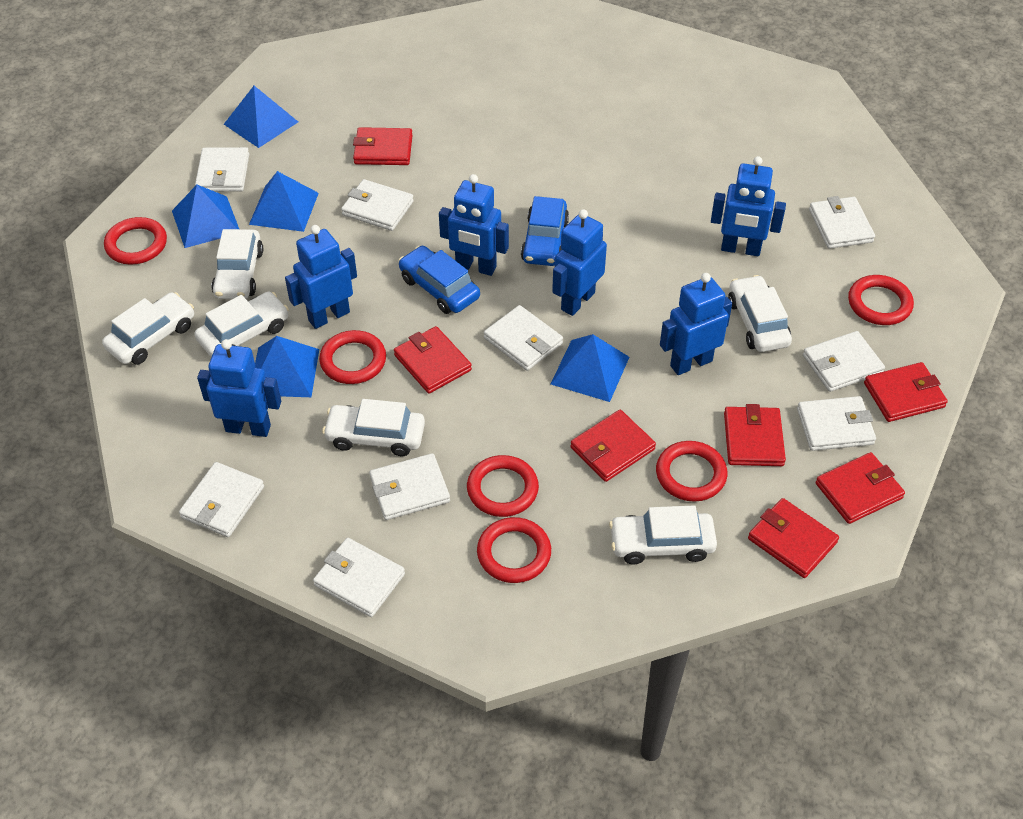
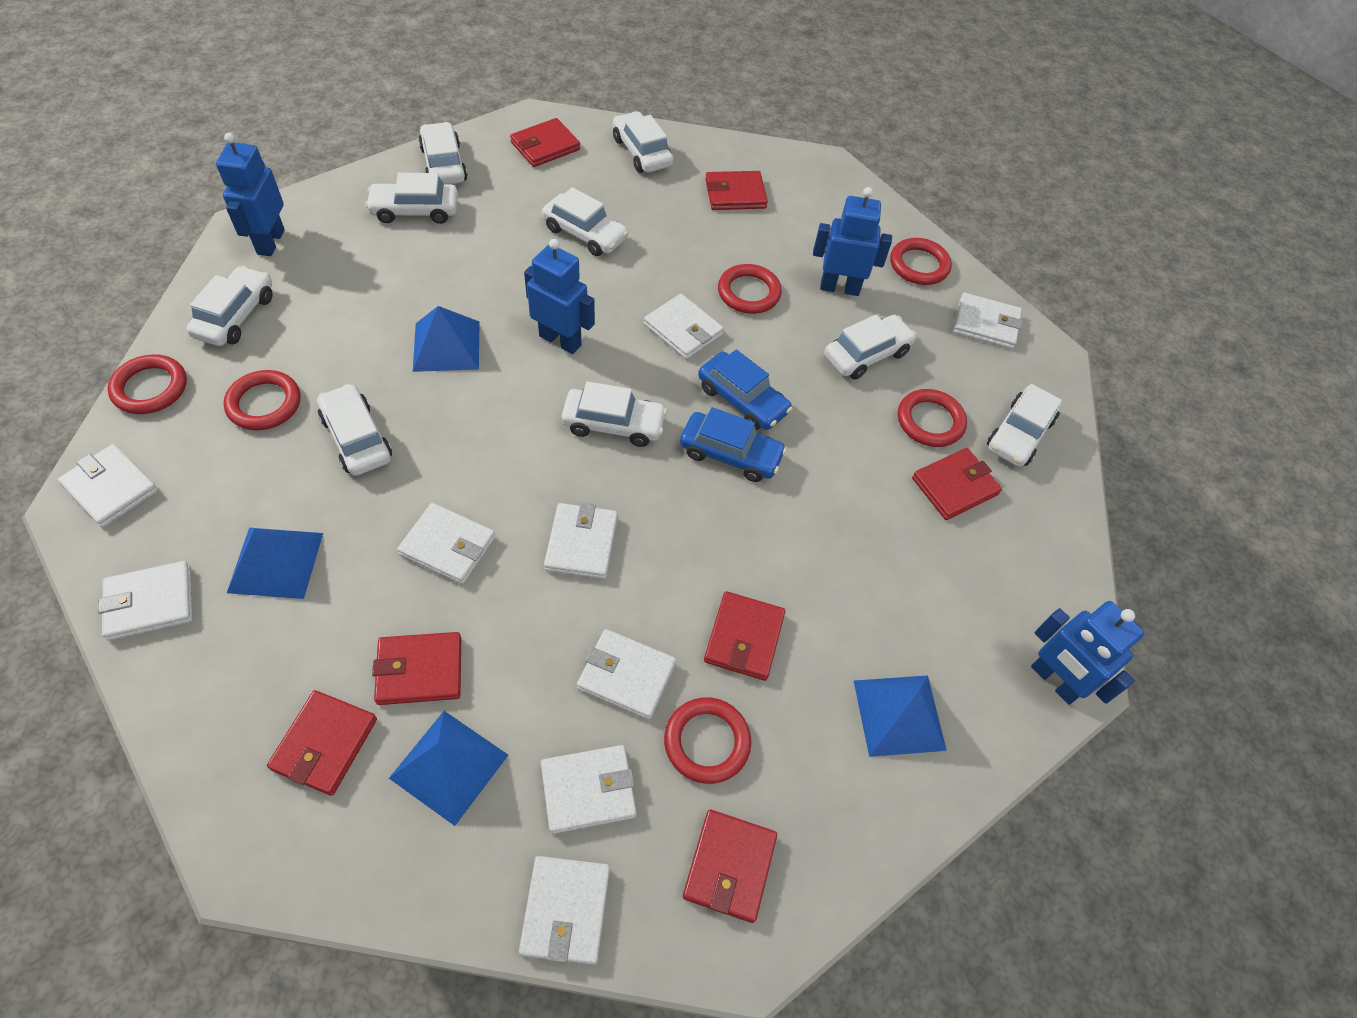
blue pyramid: 5 -> 4
blue robot: 6 -> 4
white car: 6 -> 9

